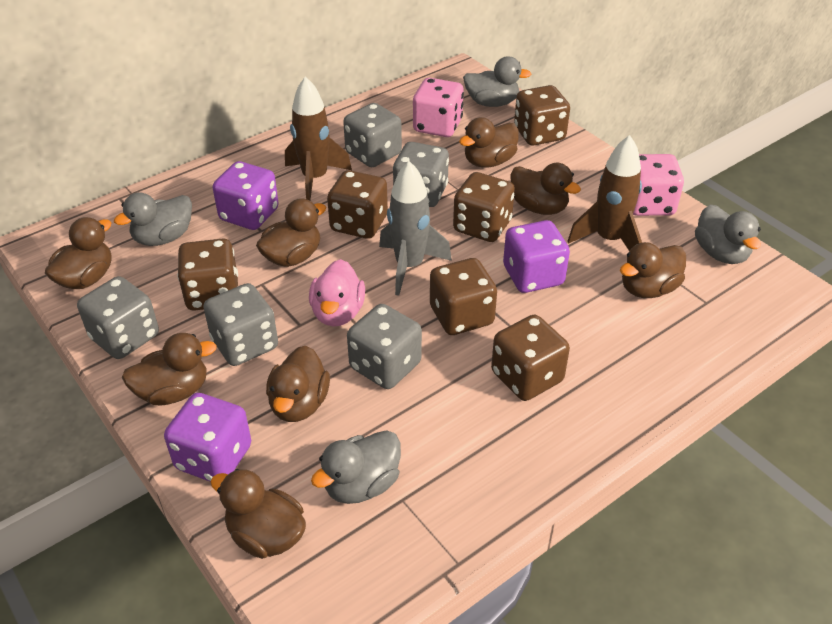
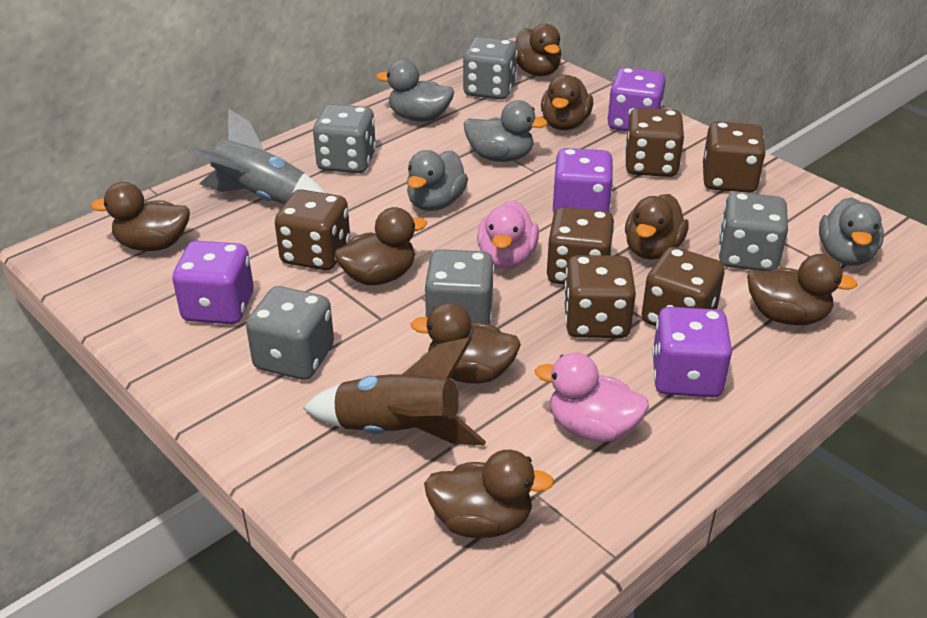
brown rocket: 2 -> 1
pink dice: 2 -> 0
pink duck: 1 -> 2
purple dice: 3 -> 4

